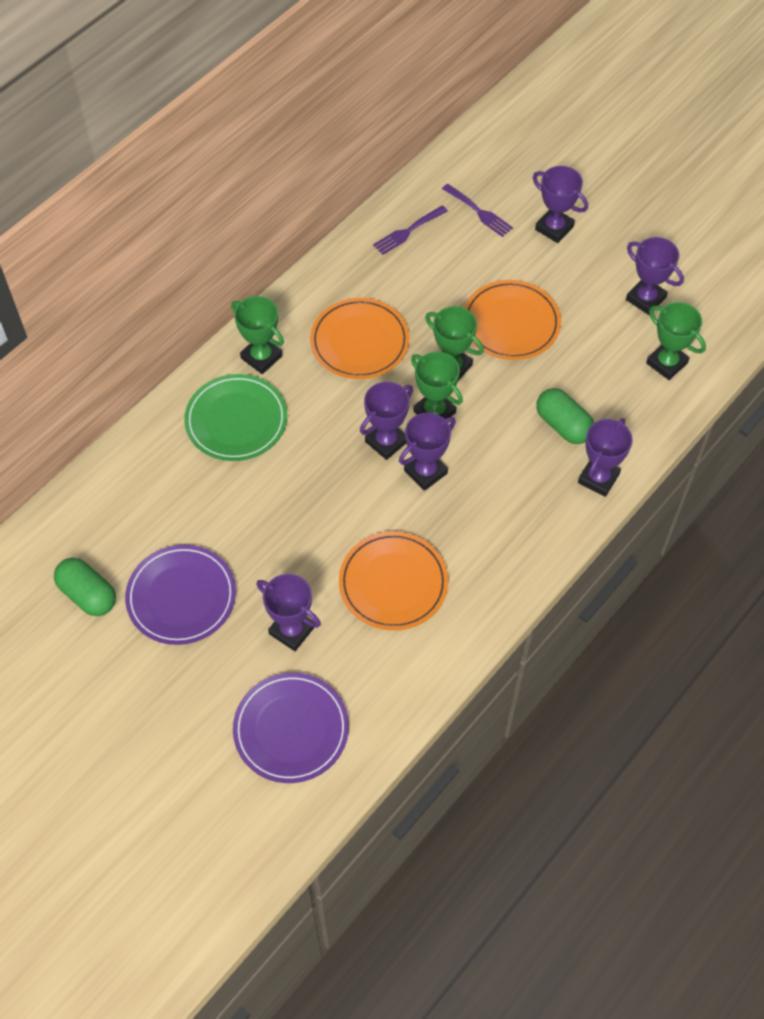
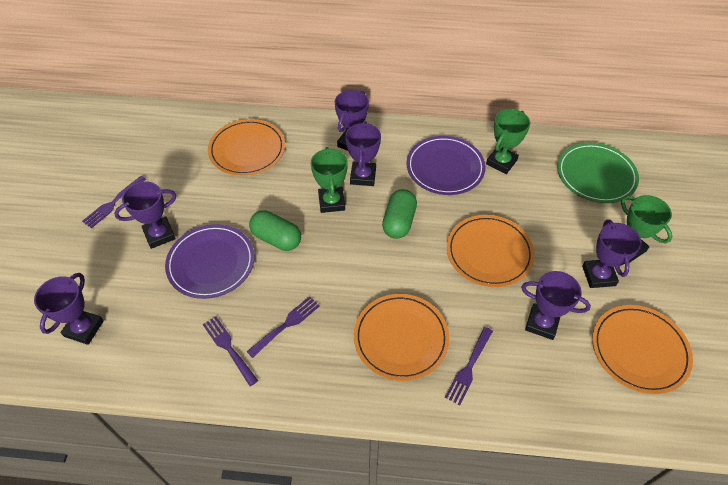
green trophy: 4 -> 3
orange plate: 3 -> 4
purple fork: 2 -> 4

